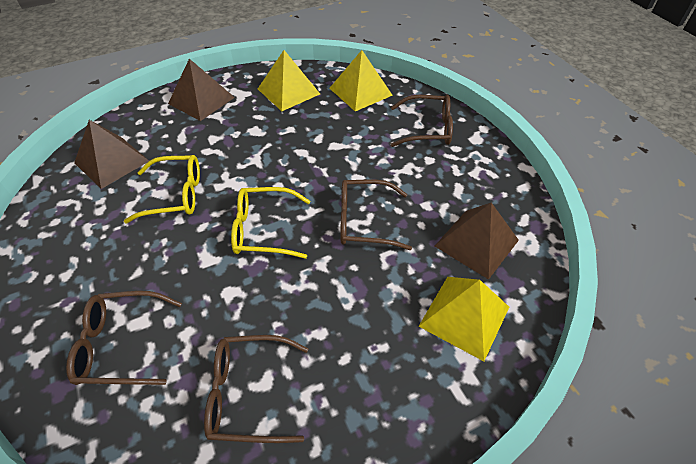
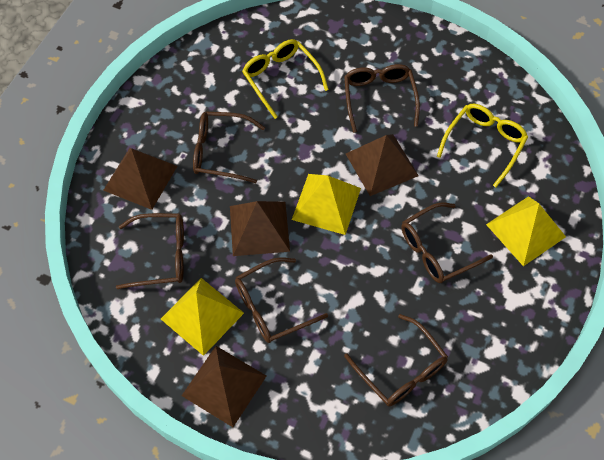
brown glasses: 4 -> 6
brown pyramid: 3 -> 4

